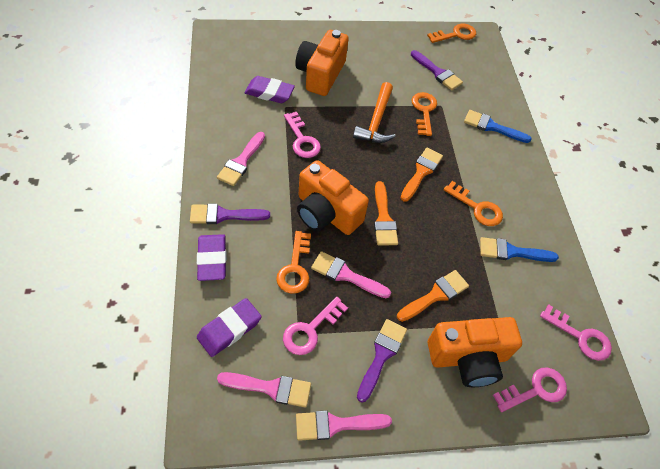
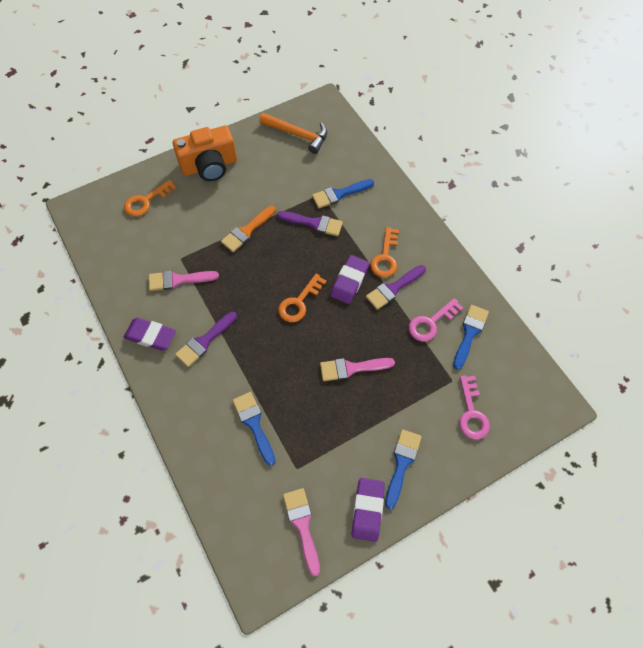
blue brush: 2 -> 4
orange brush: 3 -> 1
orange camera: 3 -> 1
orange key: 4 -> 3
pink brush: 4 -> 3
pink key: 4 -> 2

